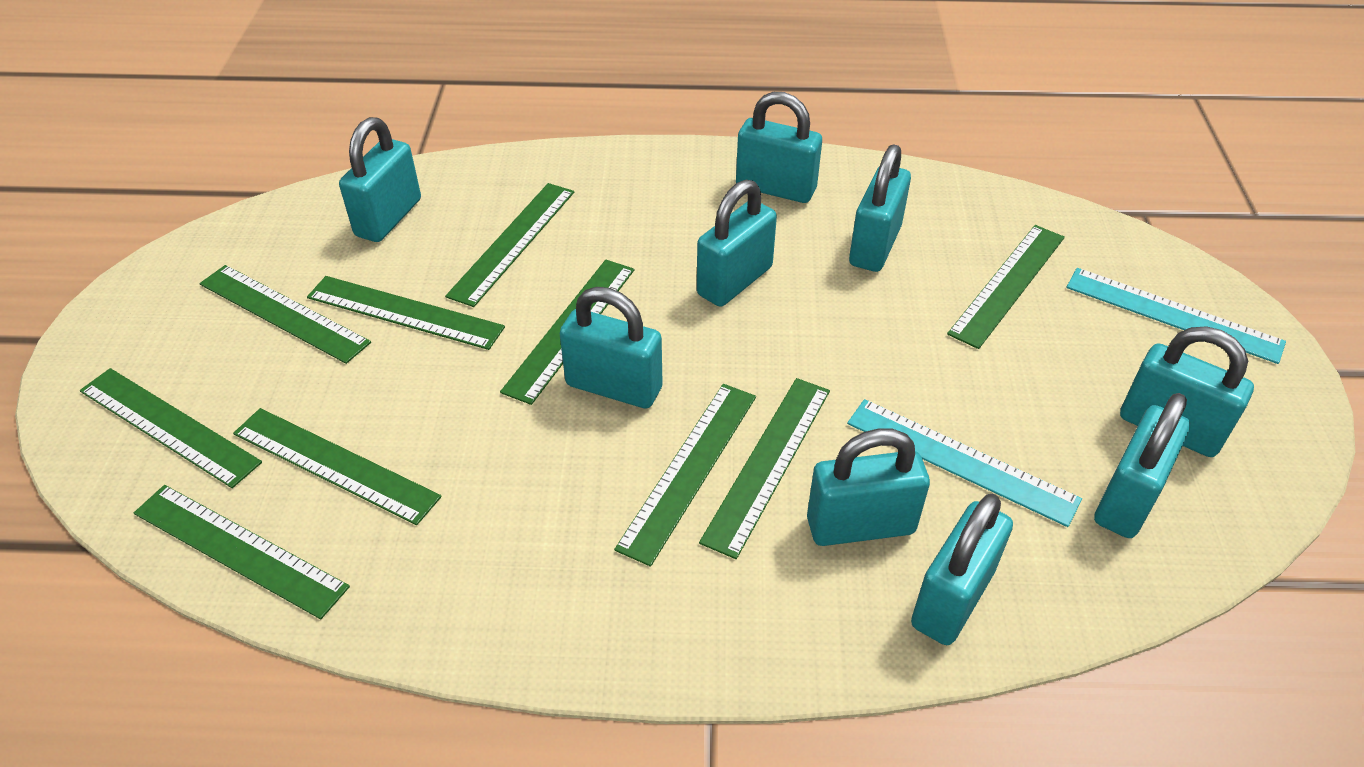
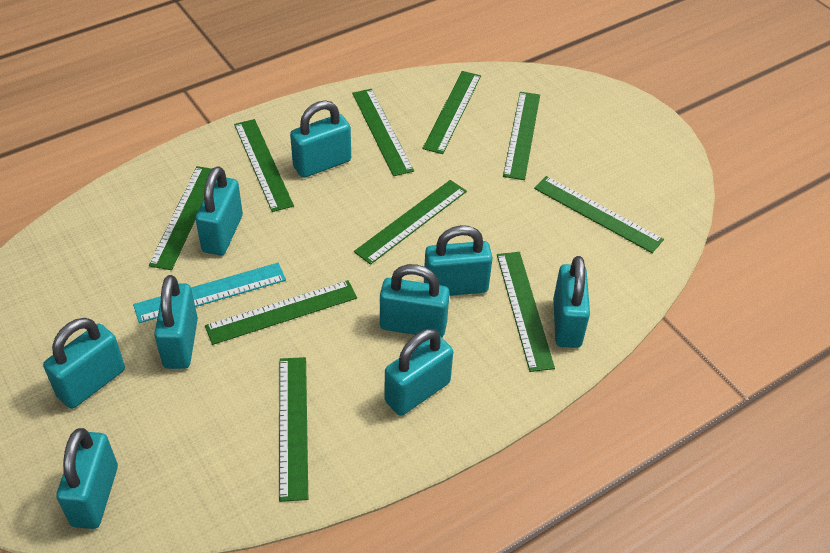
turquoise ruler: 2 -> 1

